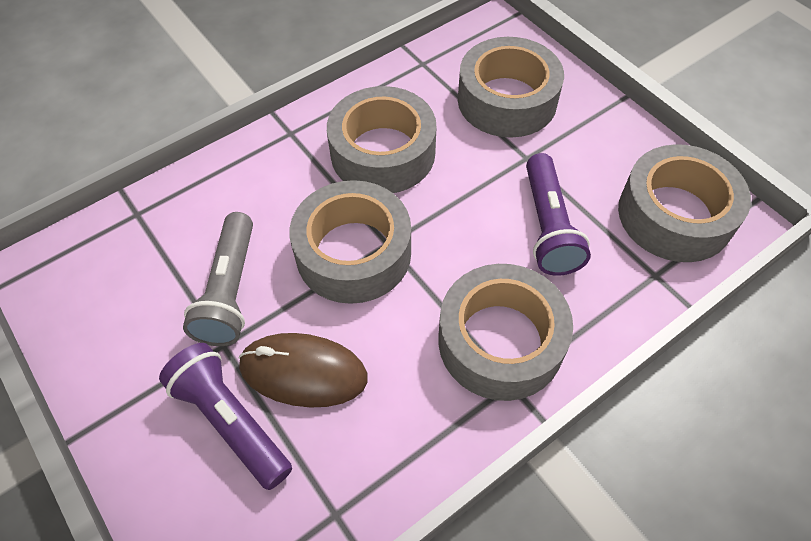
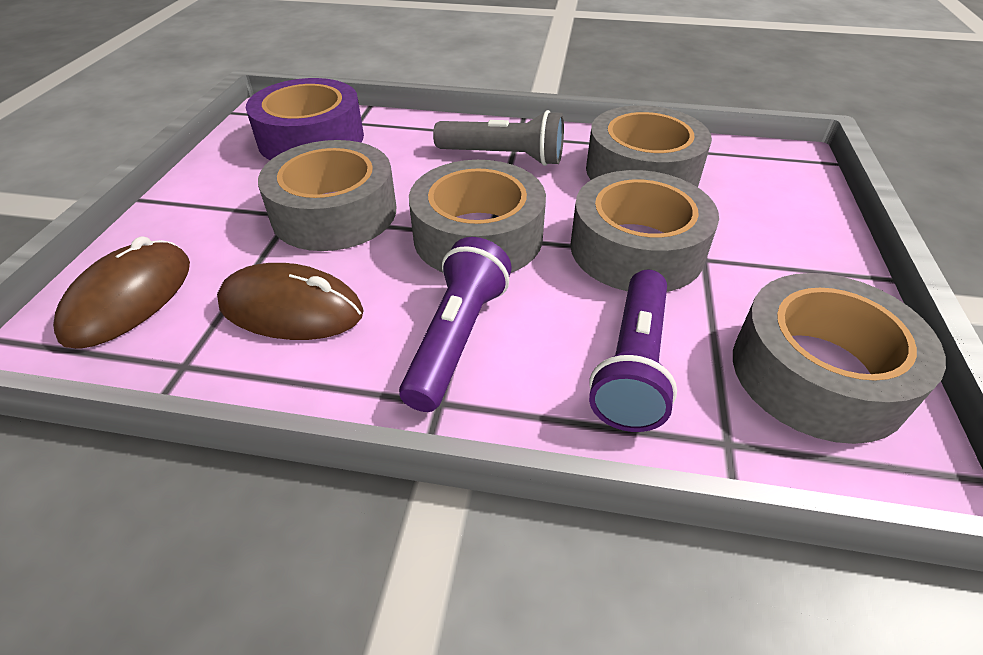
brown mouse: 1 -> 2
purple tape: 0 -> 1

